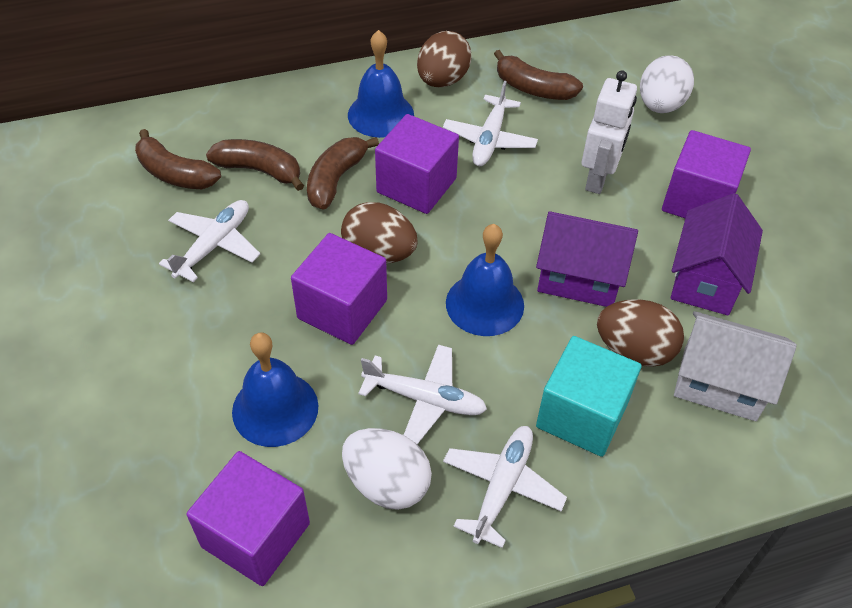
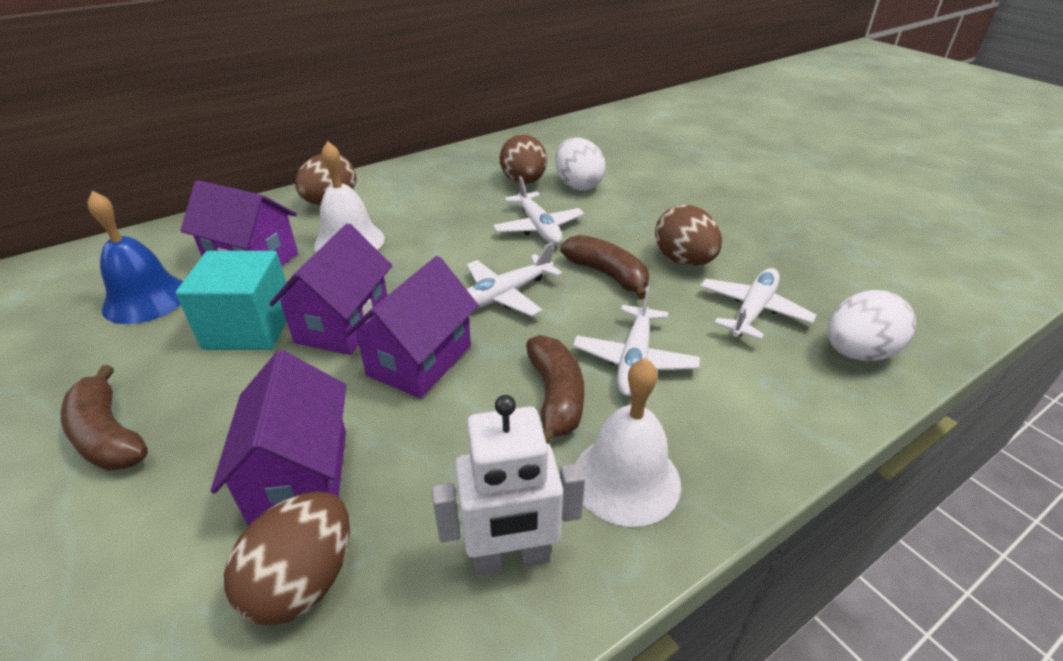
blue bell: 3 -> 1
brown banana: 4 -> 3
brown egg: 3 -> 4
purple cube: 4 -> 0
purple house: 2 -> 4
white bell: 0 -> 2
white house: 1 -> 0

